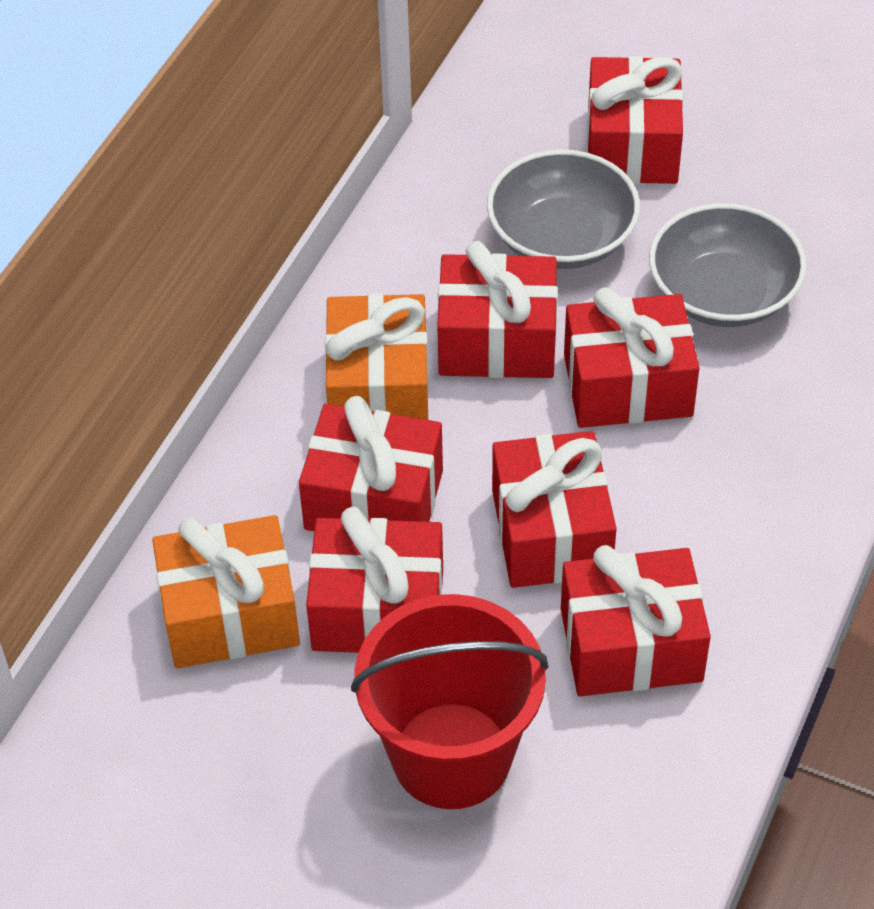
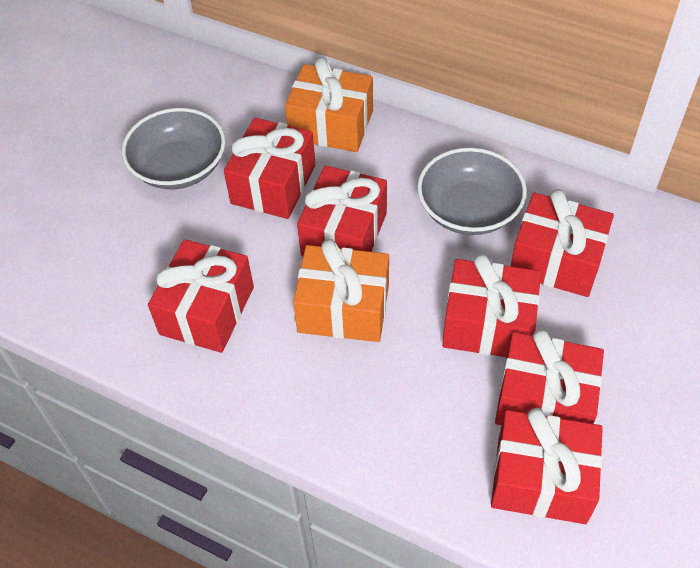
red bucket: 1 -> 0

